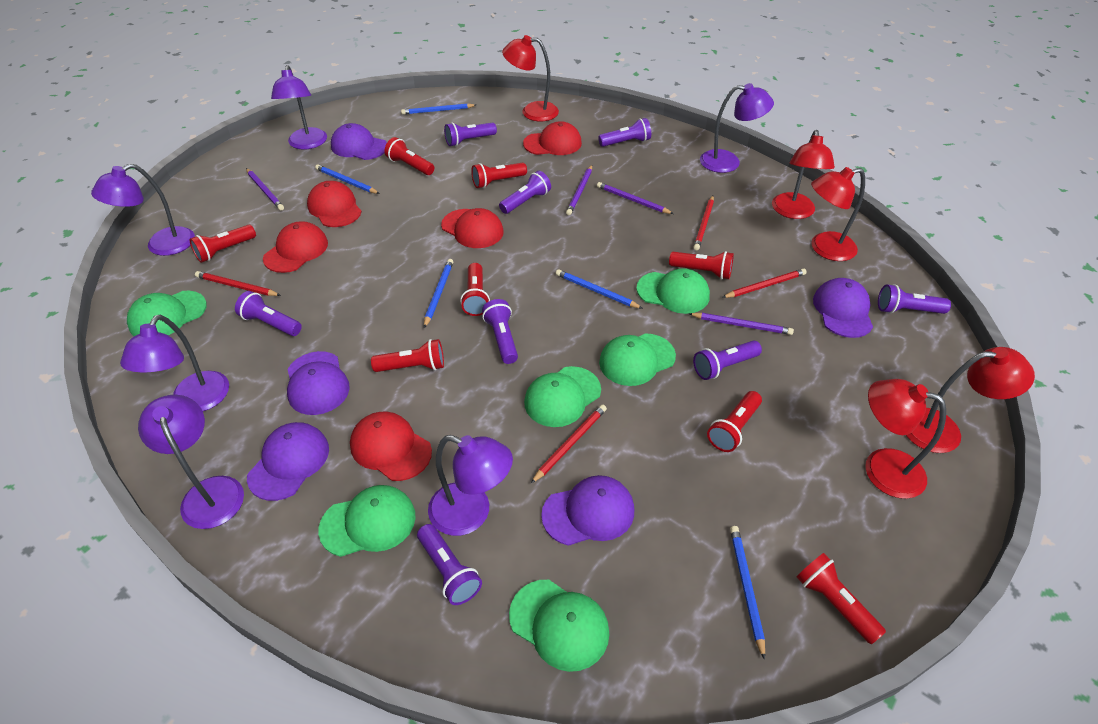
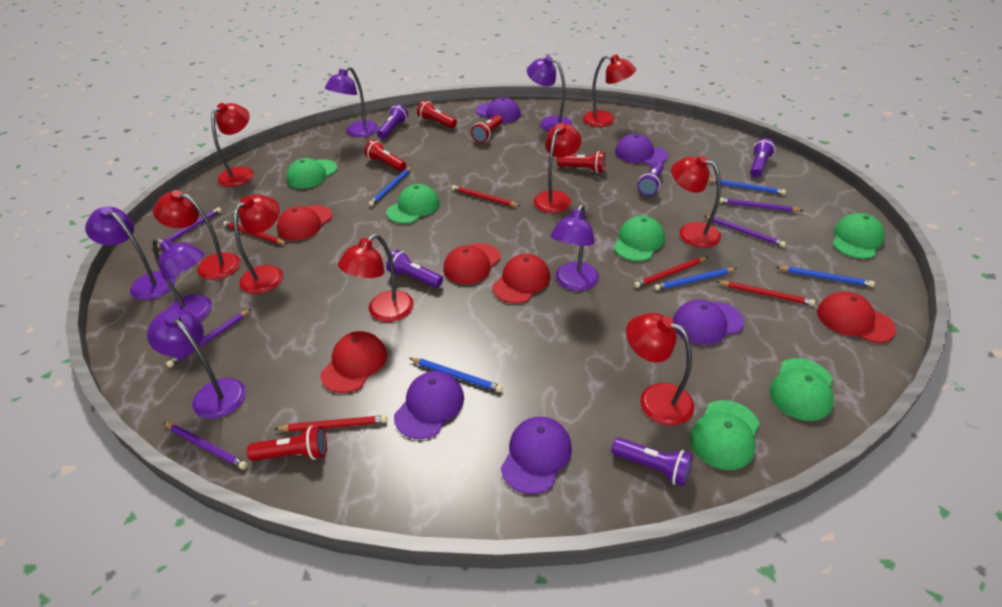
purple flashlight: 8 -> 5
purple pencil: 4 -> 5
red flashlight: 8 -> 5
red lamp: 5 -> 8
red pencil: 4 -> 5

